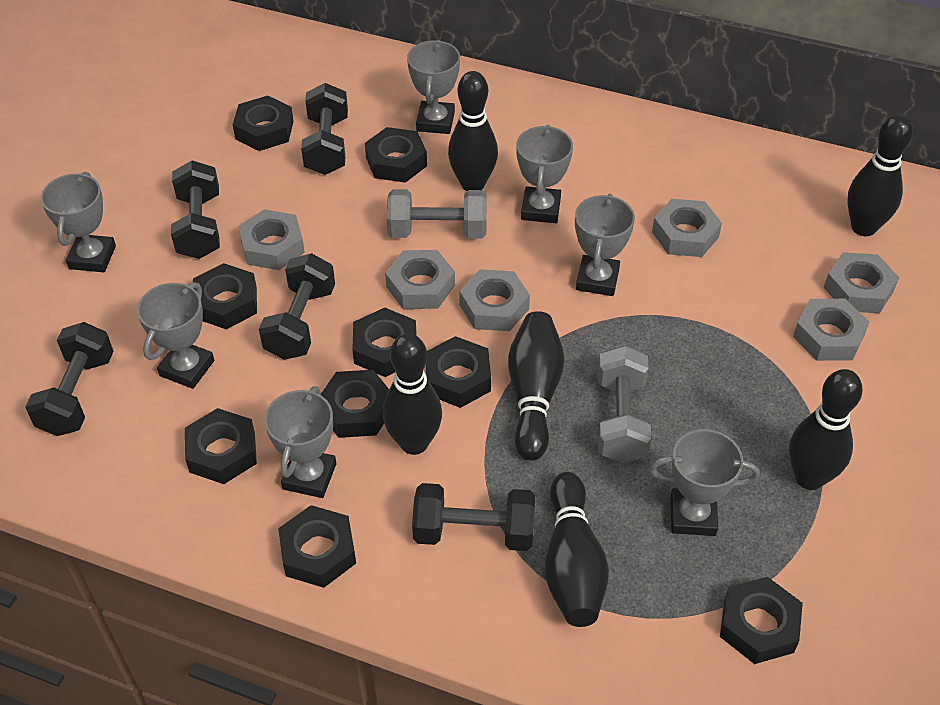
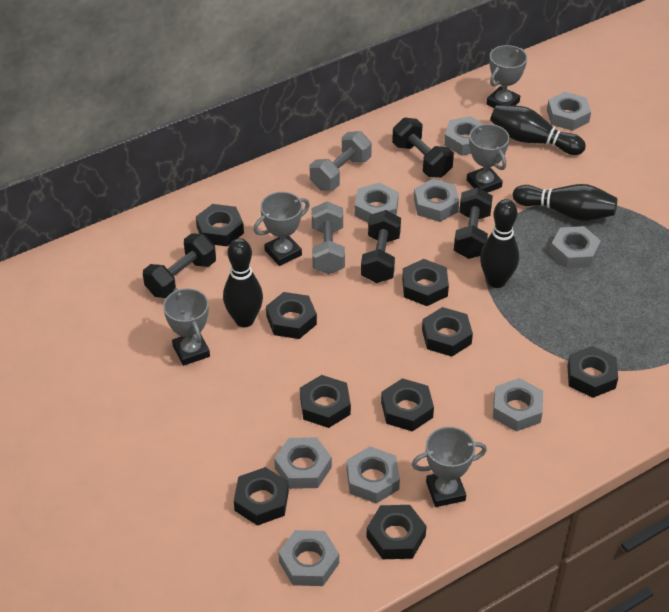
black bowling pin: 6 -> 4
black dumbbell: 5 -> 4
grey nut: 6 -> 9
grey trophy: 7 -> 5

